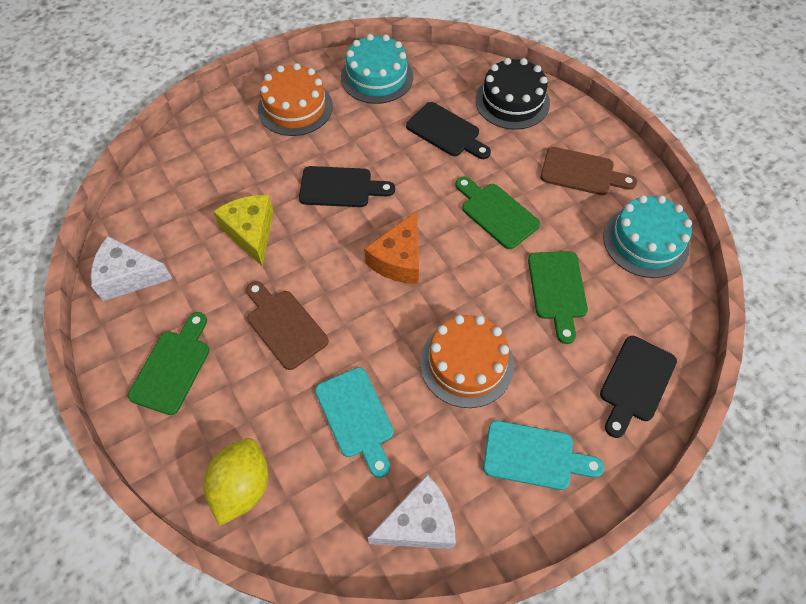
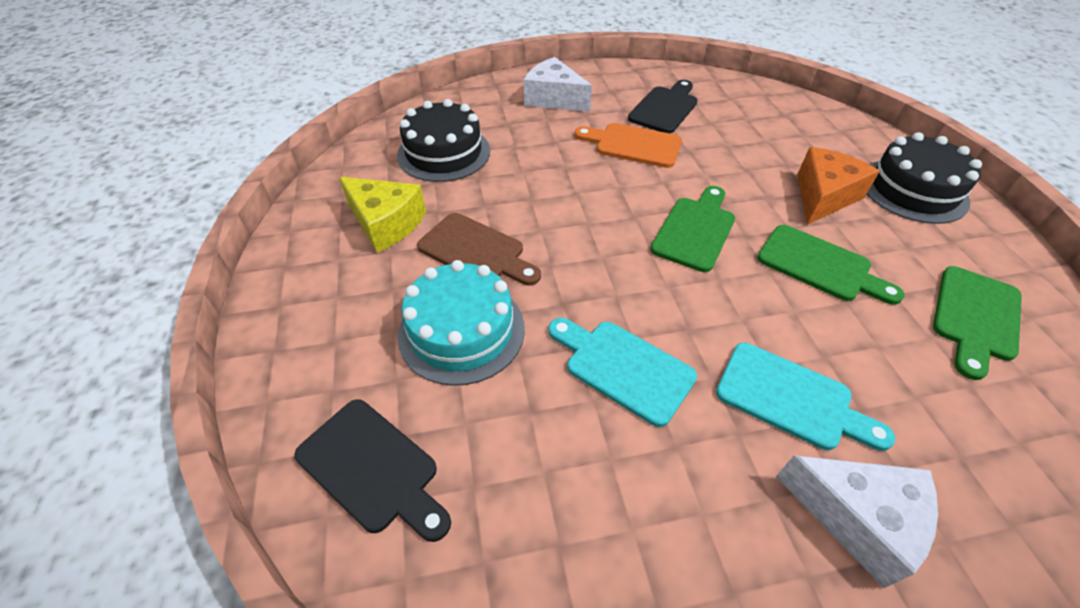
black cake: 1 -> 2
black cutting board: 3 -> 2
brown cutting board: 2 -> 1
orange cake: 2 -> 0
orange cutting board: 0 -> 1
turquoise cake: 2 -> 1
yellow lemon: 1 -> 0

